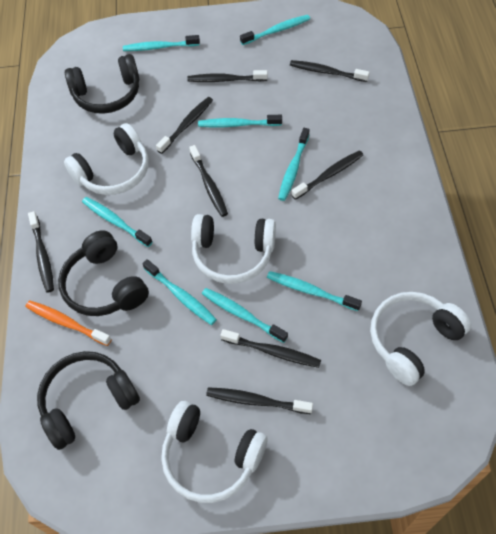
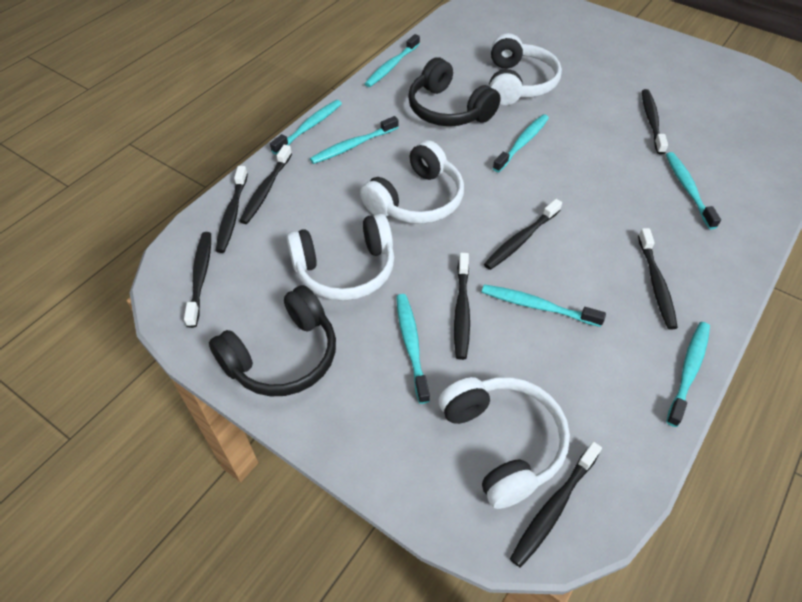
black headphones: 3 -> 2
orange toothbrush: 1 -> 0

